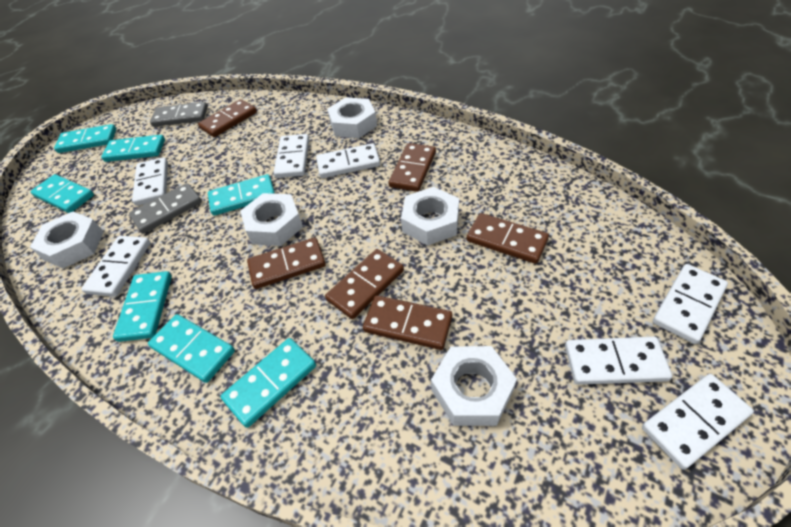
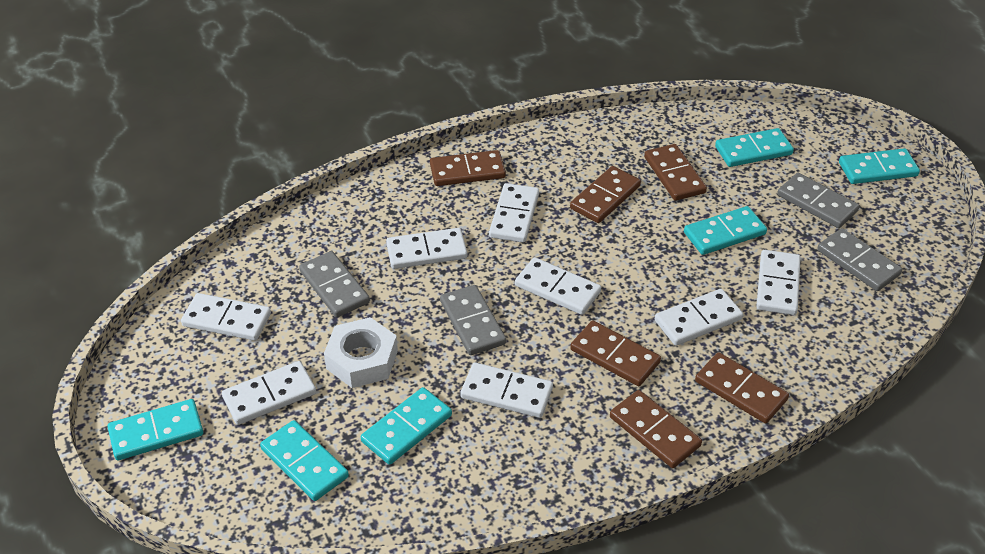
grey domino: 2 -> 4
turquoise domino: 7 -> 6
white domino: 7 -> 8
white nut: 5 -> 1

